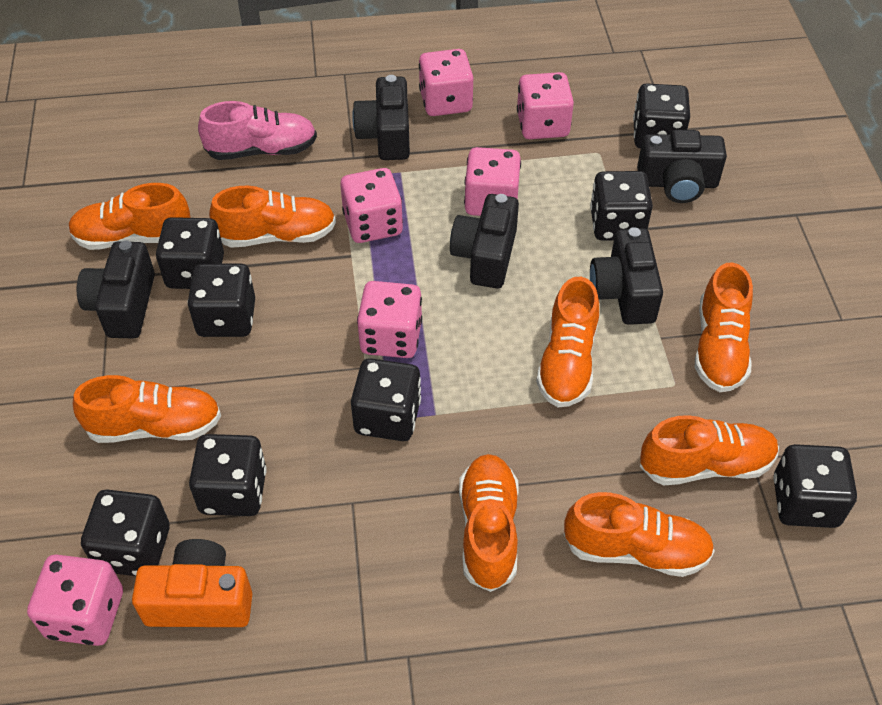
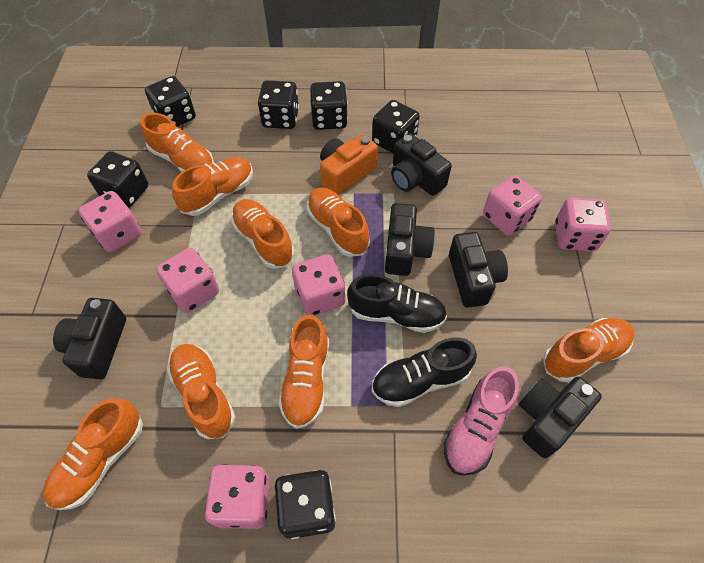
black dice: 8 -> 6
black shoe: 0 -> 2

